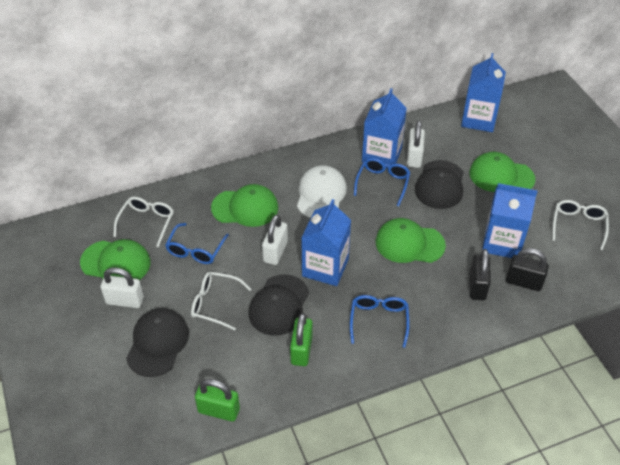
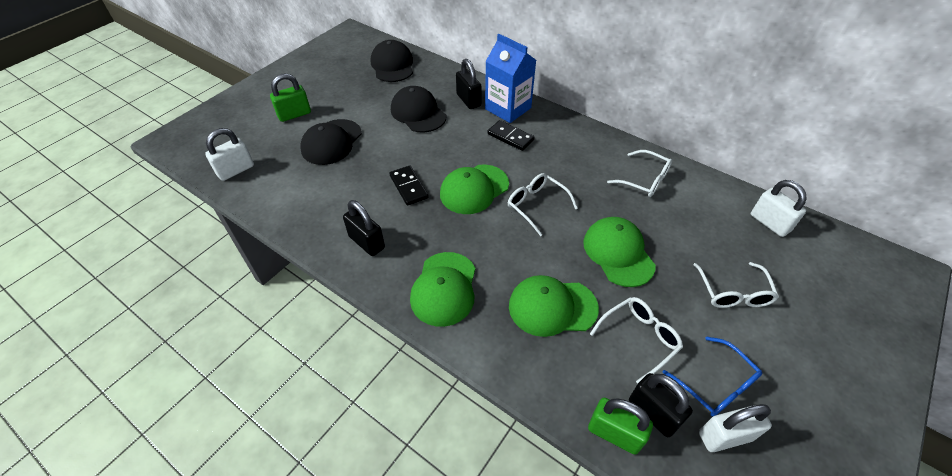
black domino: 0 -> 2
black padlock: 2 -> 3
blue carton: 4 -> 1
blue glasses: 3 -> 1
white cap: 1 -> 0
white glasses: 3 -> 4

